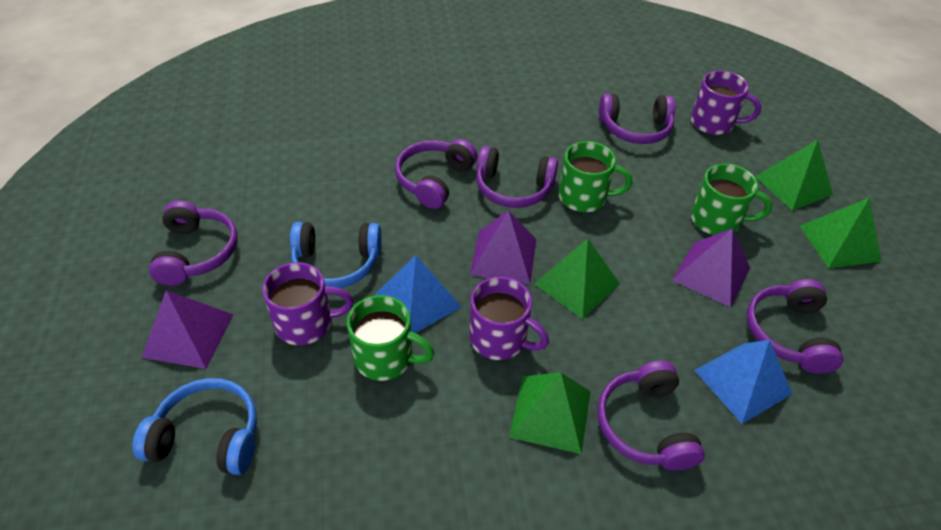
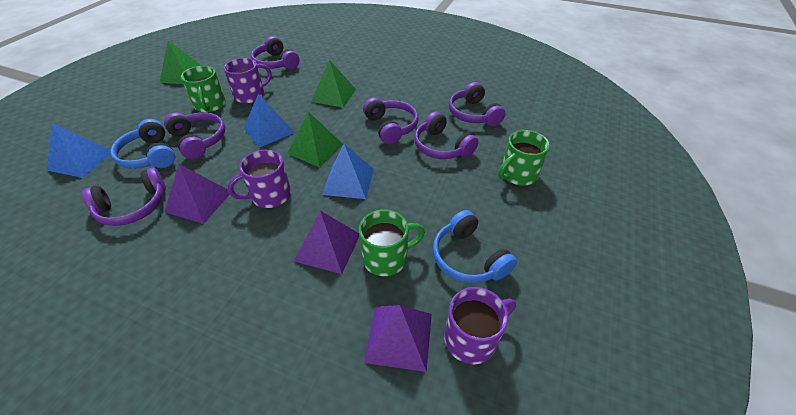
blue pyramid: 2 -> 3
green pyramid: 4 -> 3

